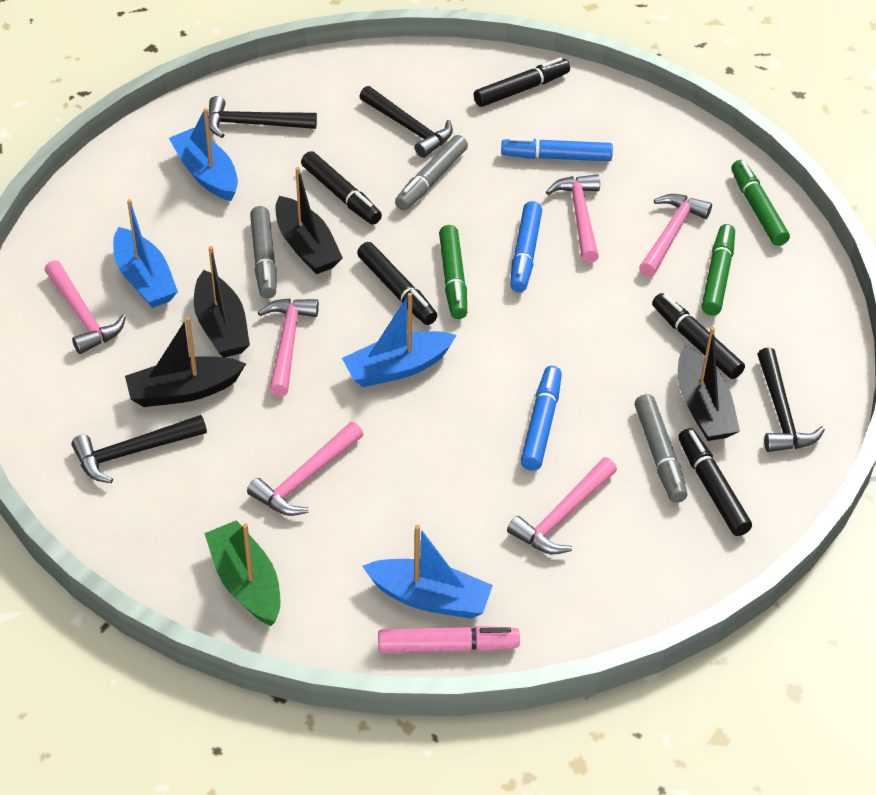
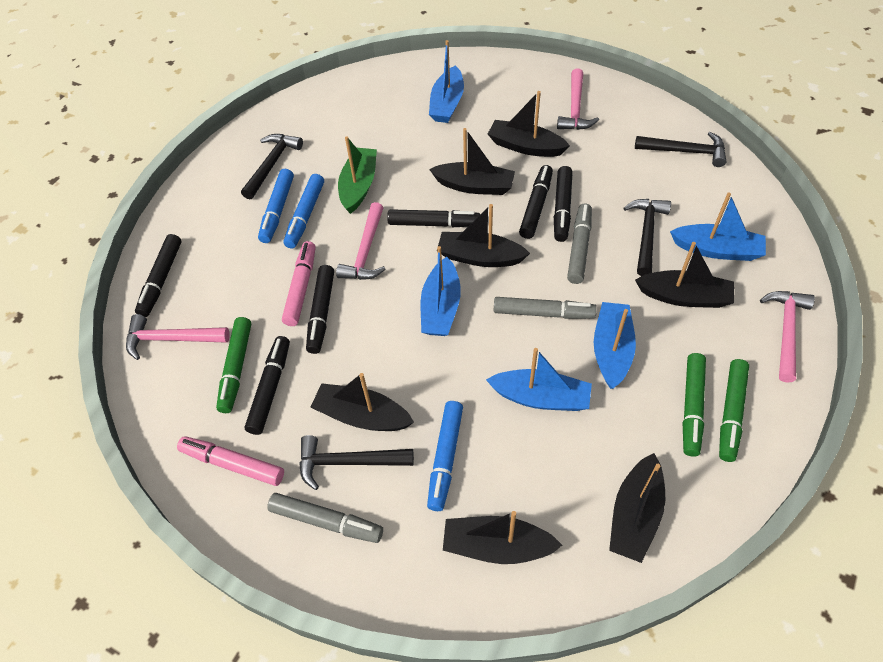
black boat: 4 -> 7
black marker: 5 -> 6
blue boat: 4 -> 5
pink hammer: 6 -> 4
pink marker: 1 -> 2

